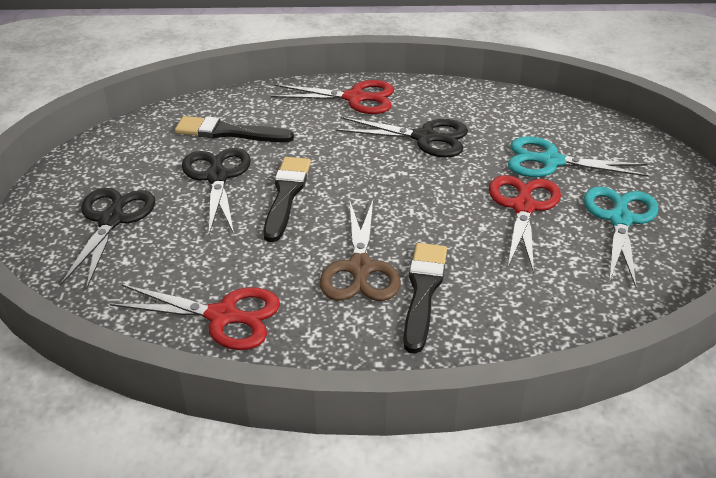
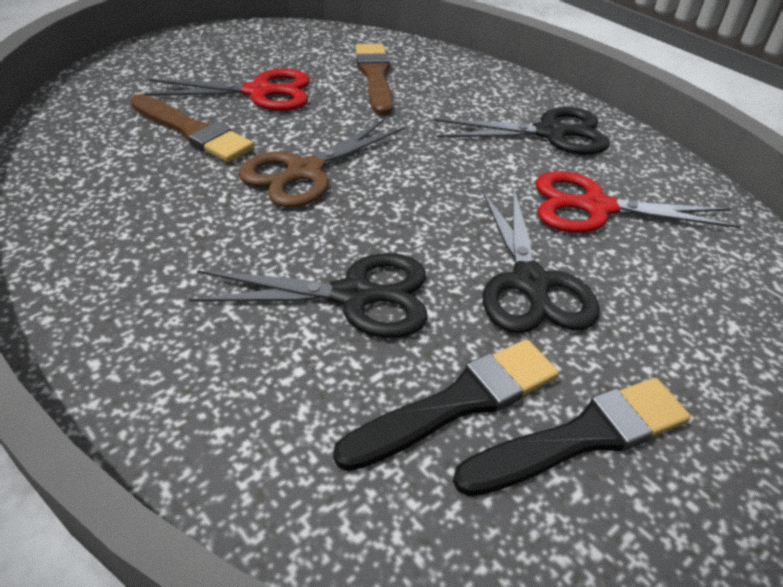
black brush: 3 -> 2
brown brush: 0 -> 2
red scissors: 3 -> 2
turquoise scissors: 2 -> 0

